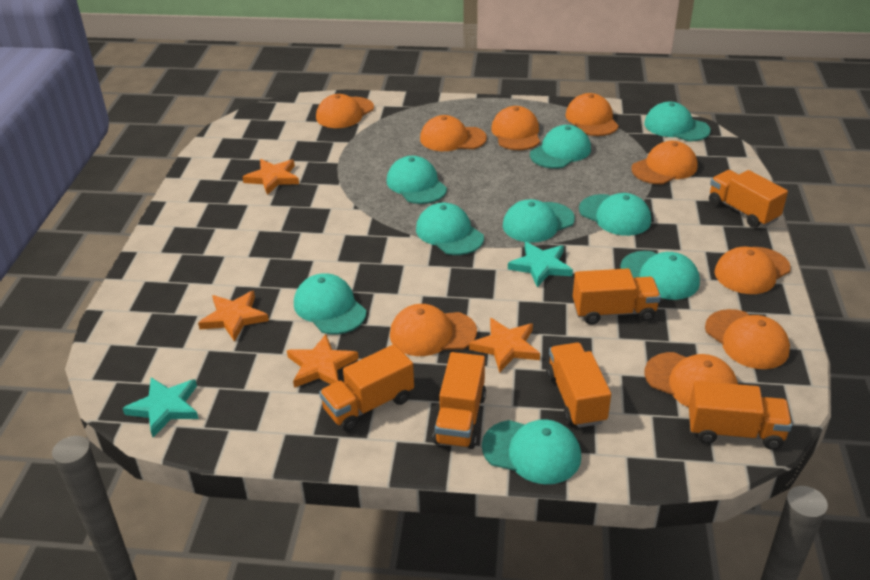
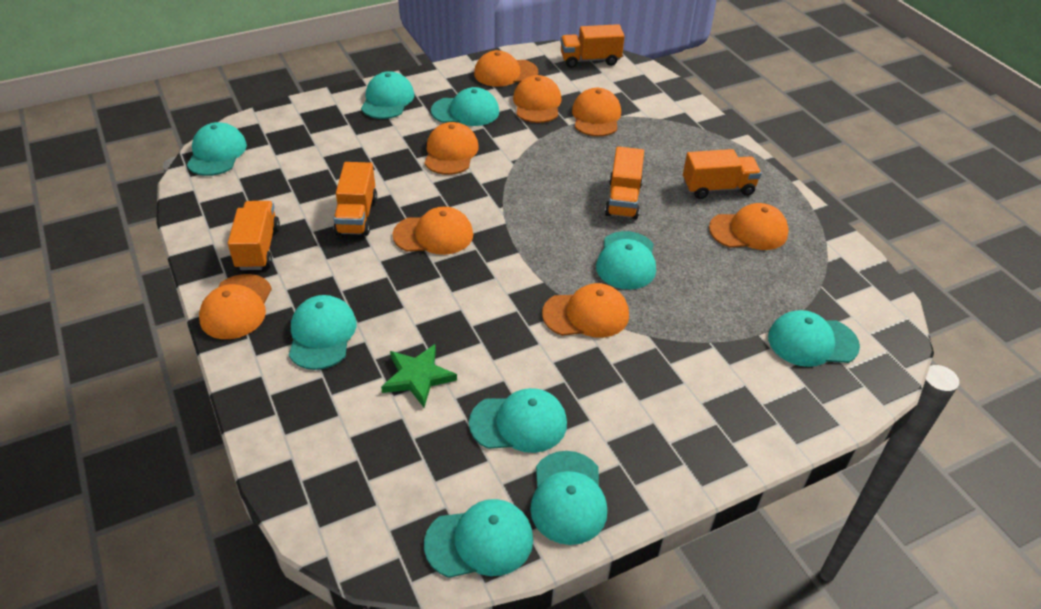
green star: 0 -> 1
orange cap: 9 -> 8
orange star: 4 -> 0
orange truck: 6 -> 5
turquoise star: 2 -> 0

